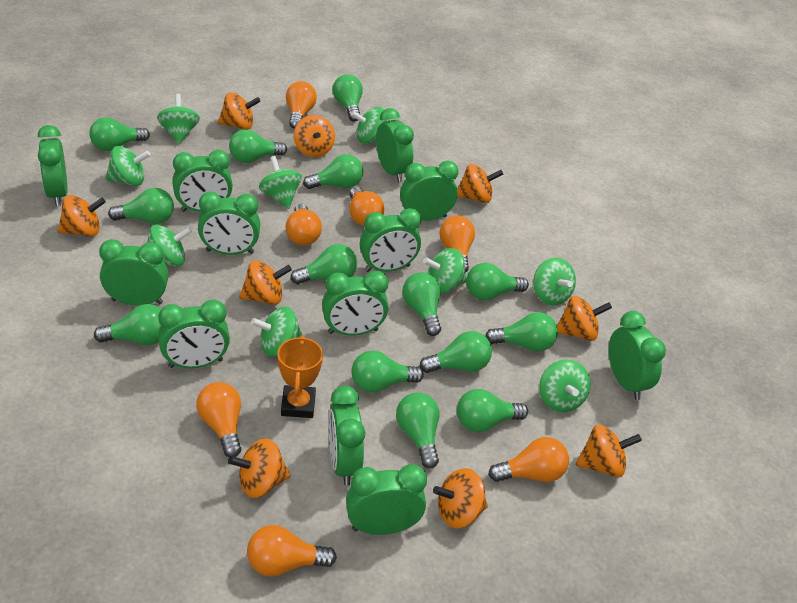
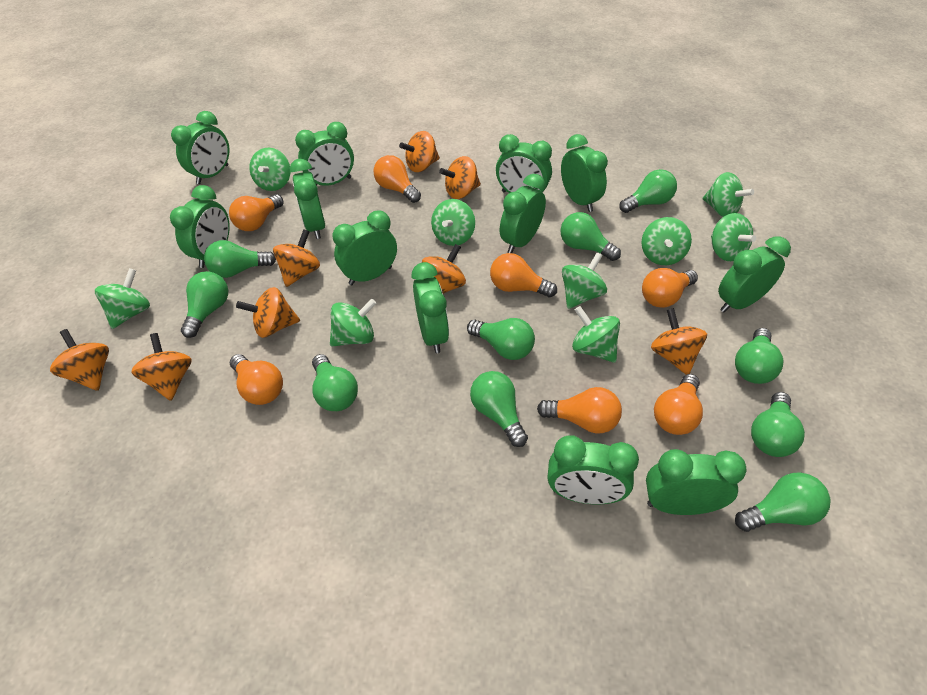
green light bulb: 14 -> 10
orange spinning top: 9 -> 8
orange trophy: 1 -> 0

